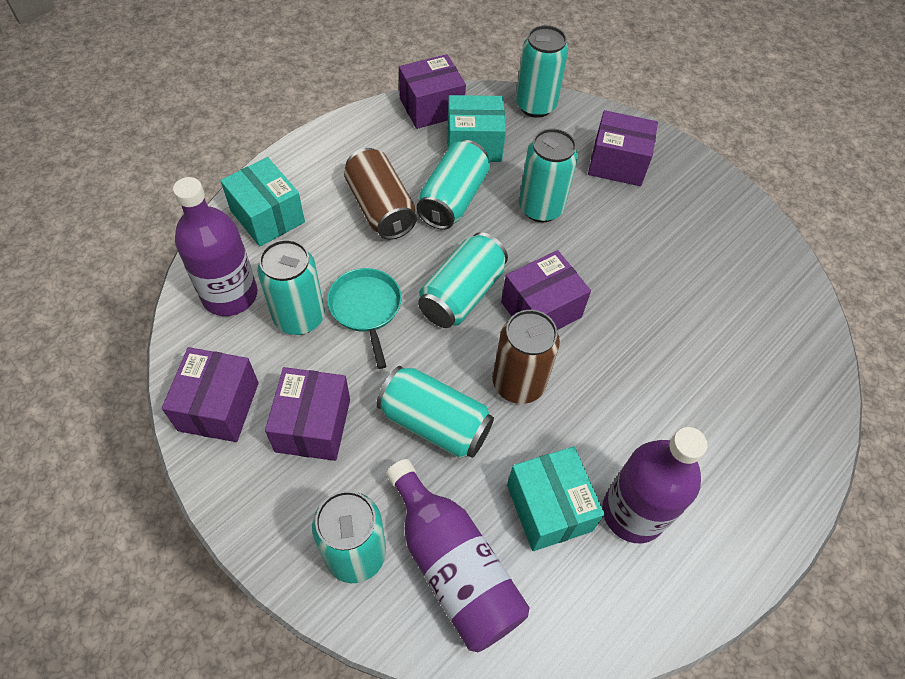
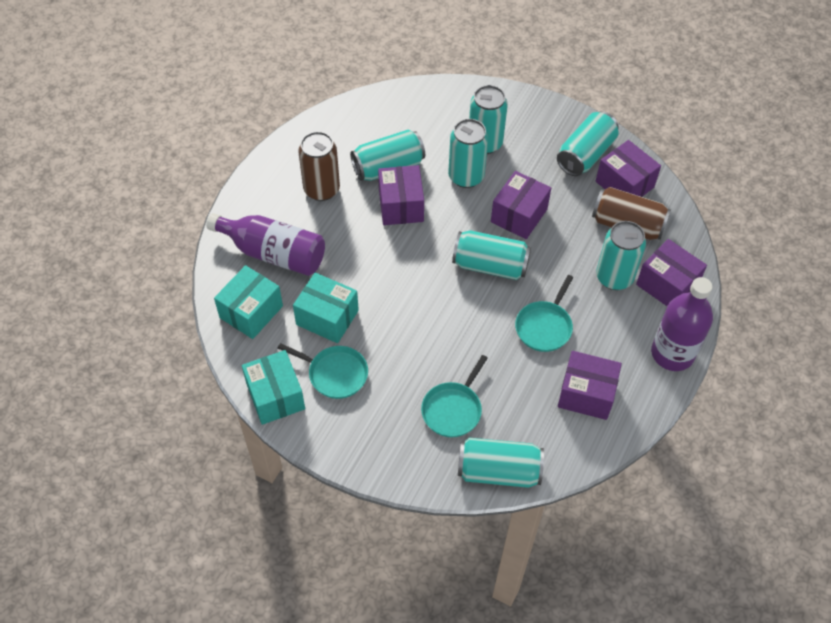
purple bottle: 3 -> 2
turquoise pan: 1 -> 3

